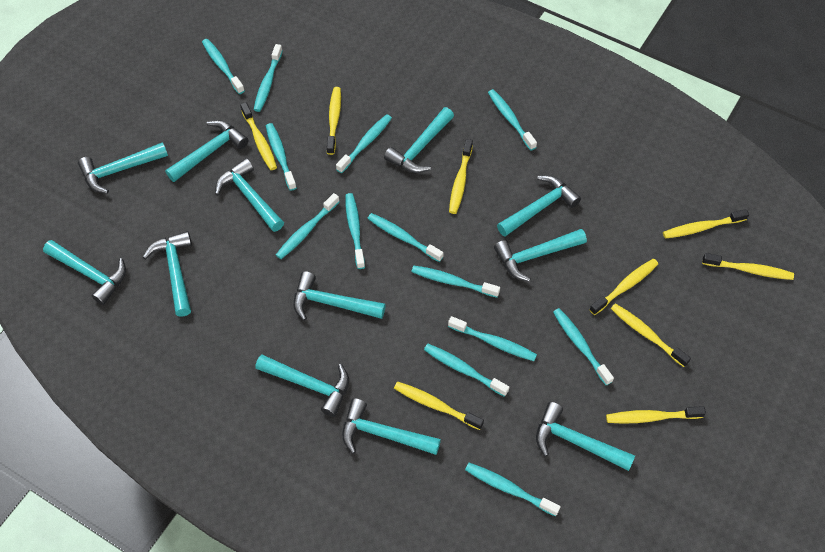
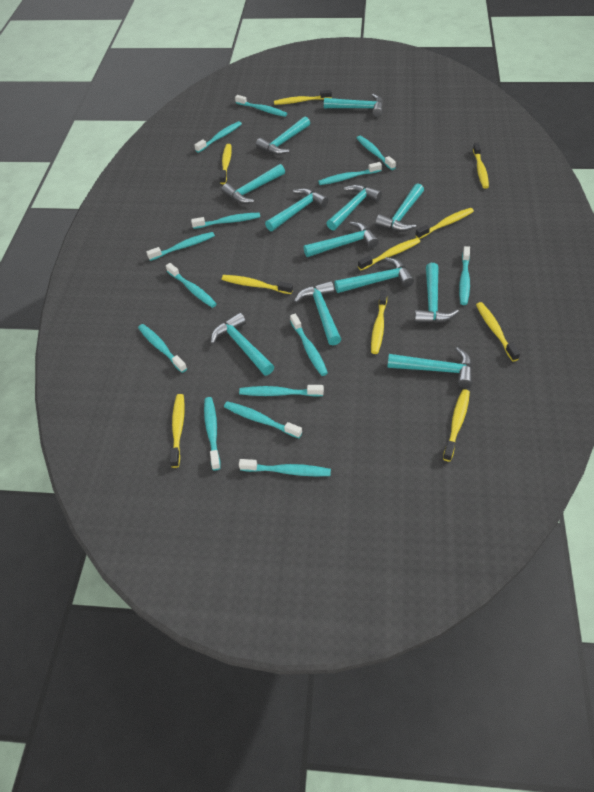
turquoise toothbrush: 13 -> 14
yellow toothbrush: 9 -> 10

